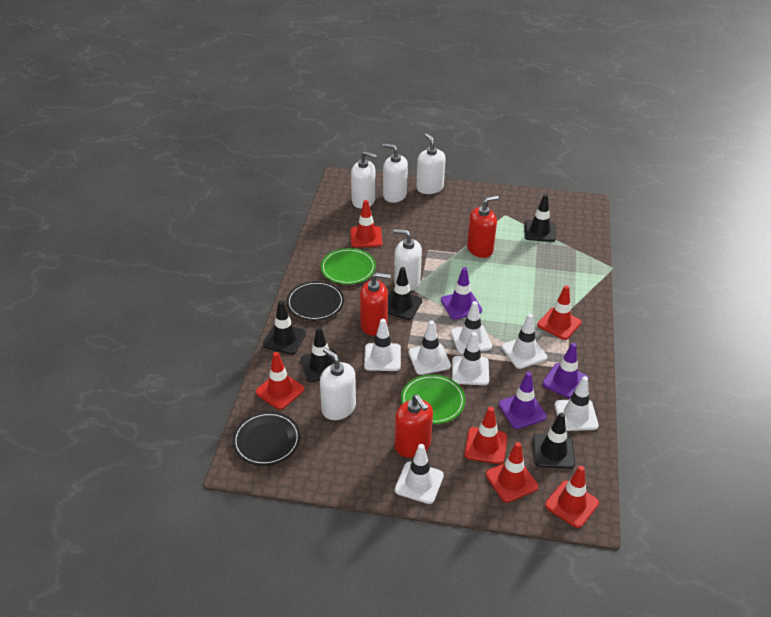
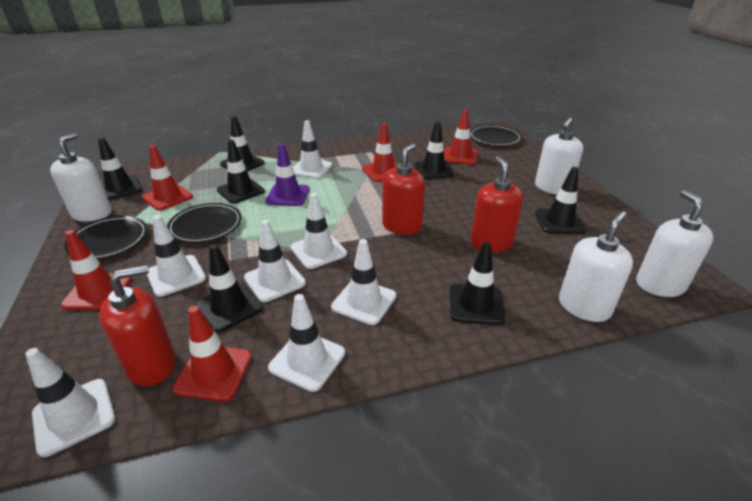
black plate: 2 -> 3
black traffic cone: 5 -> 7
green plate: 2 -> 0
purple traffic cone: 3 -> 1
red traffic cone: 6 -> 5
white soap dispenser: 5 -> 4

